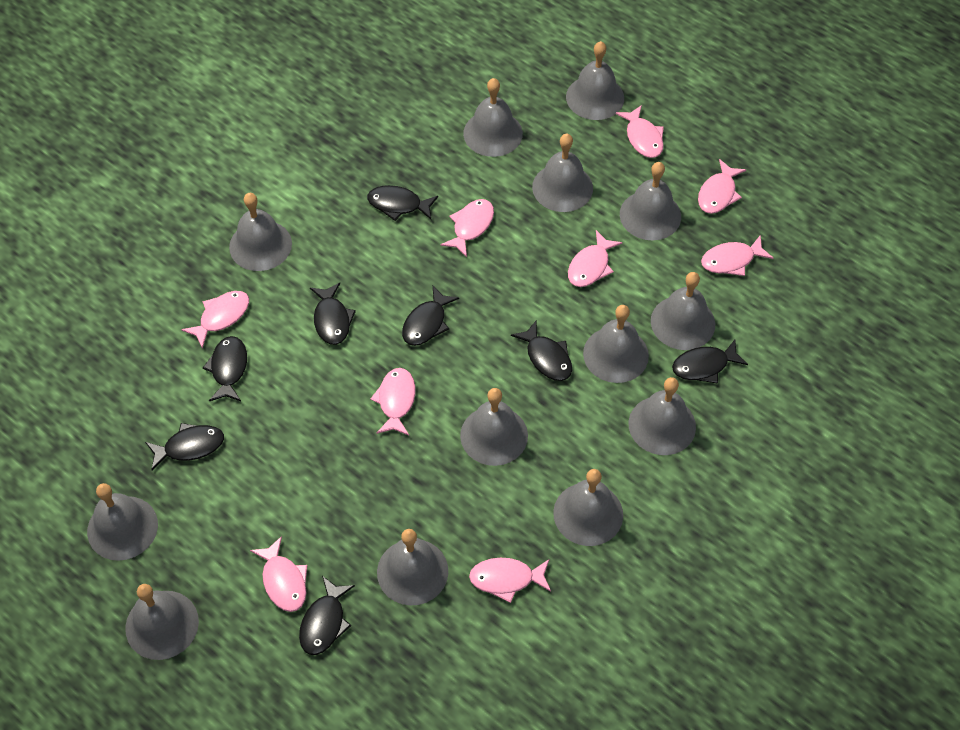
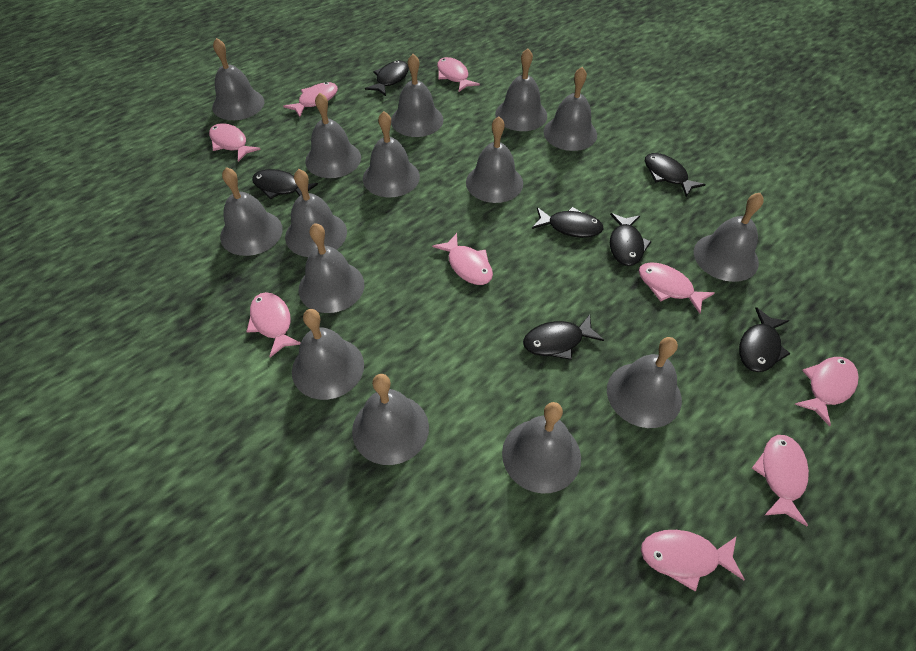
black fish: 8 -> 7
grey bell: 13 -> 15

